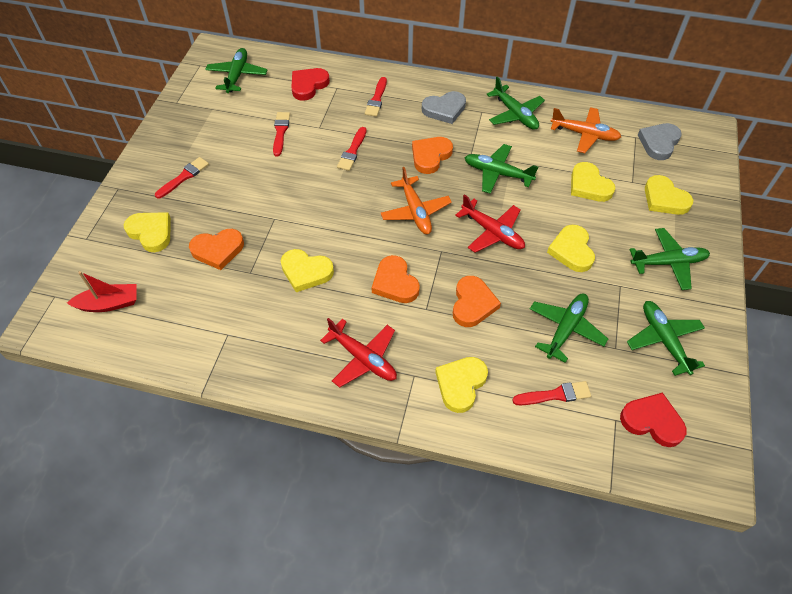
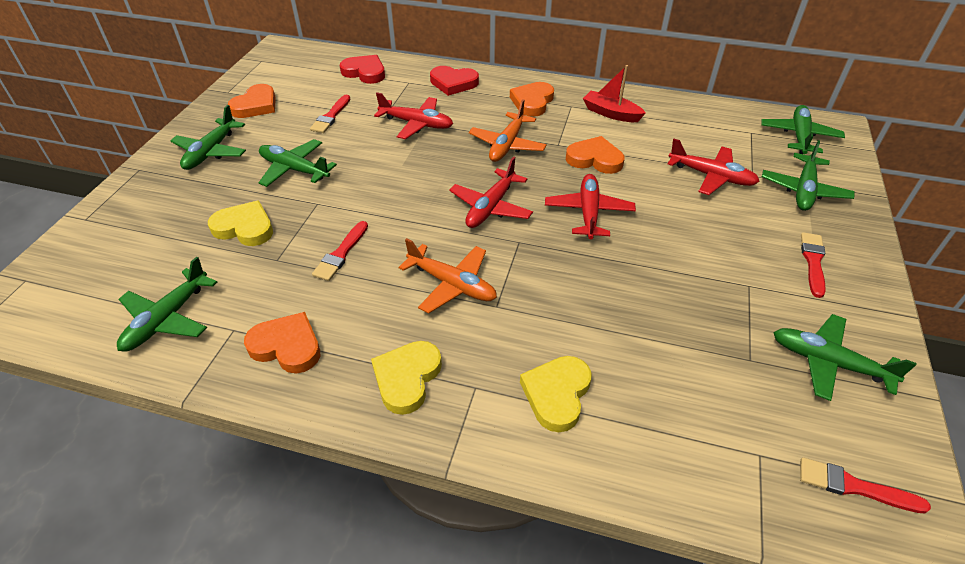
grey heart: 2 -> 0
red brush: 5 -> 4
red plane: 2 -> 4
yellow heart: 6 -> 3

